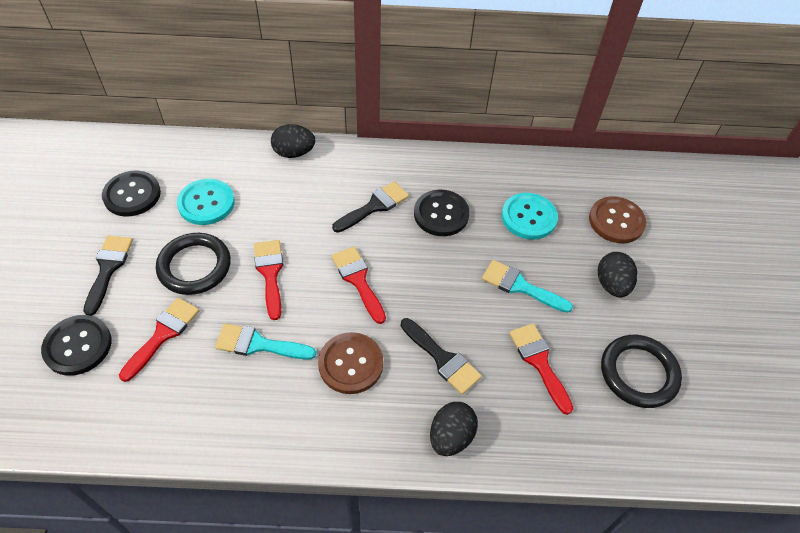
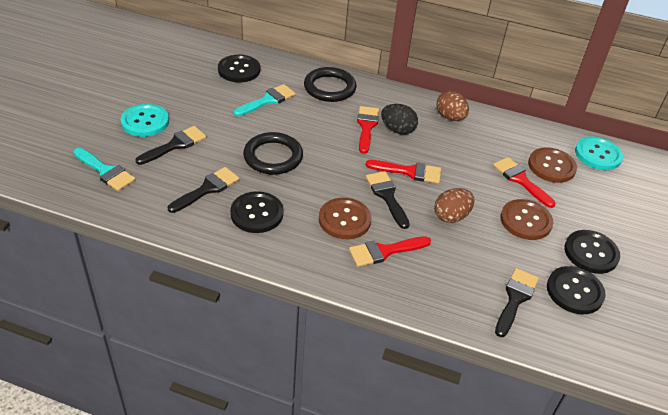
black brush: 3 -> 4
black button: 3 -> 4
black egg: 3 -> 1
brown button: 2 -> 3
brown egg: 0 -> 2

